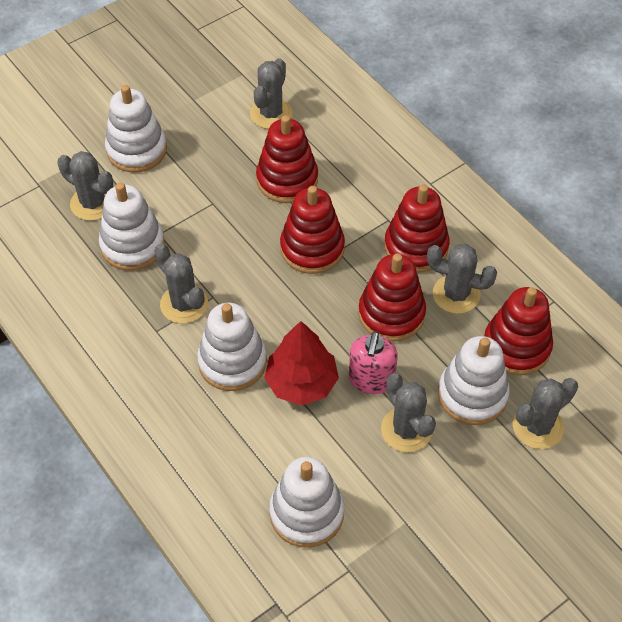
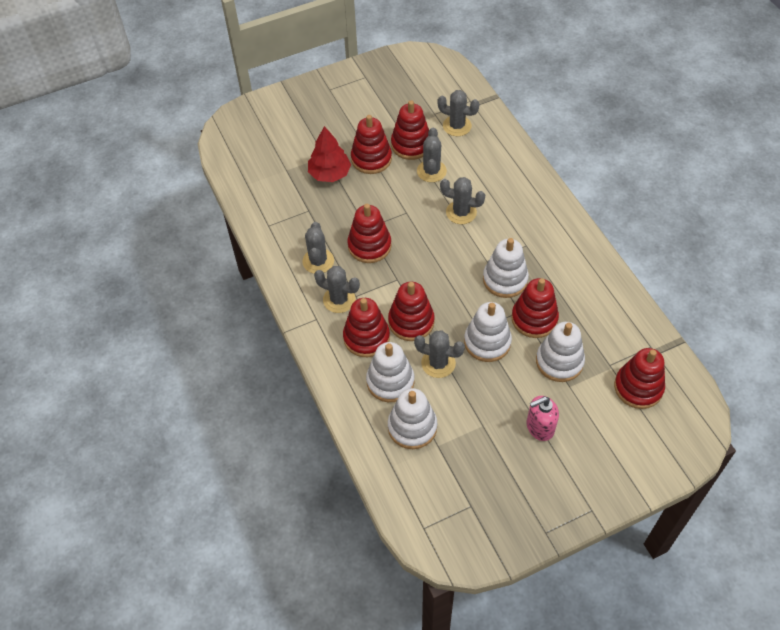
red stacking toy: 5 -> 7

